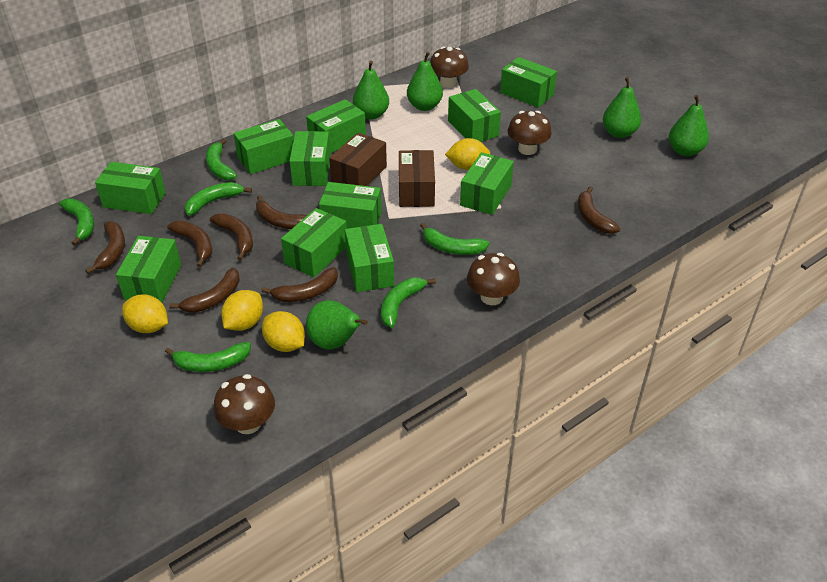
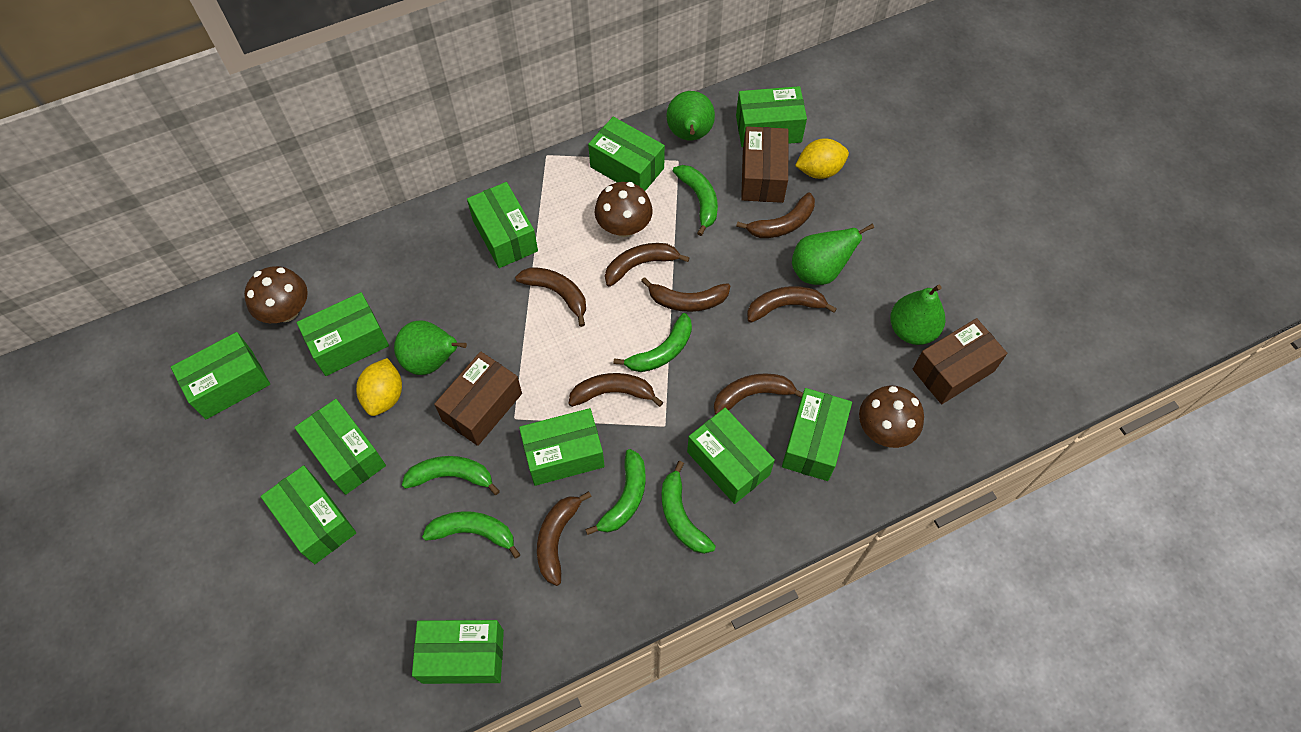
brown banana: 7 -> 8
brown box: 2 -> 3
brown mushroom: 4 -> 3
green pear: 5 -> 4
yellow lemon: 4 -> 2

